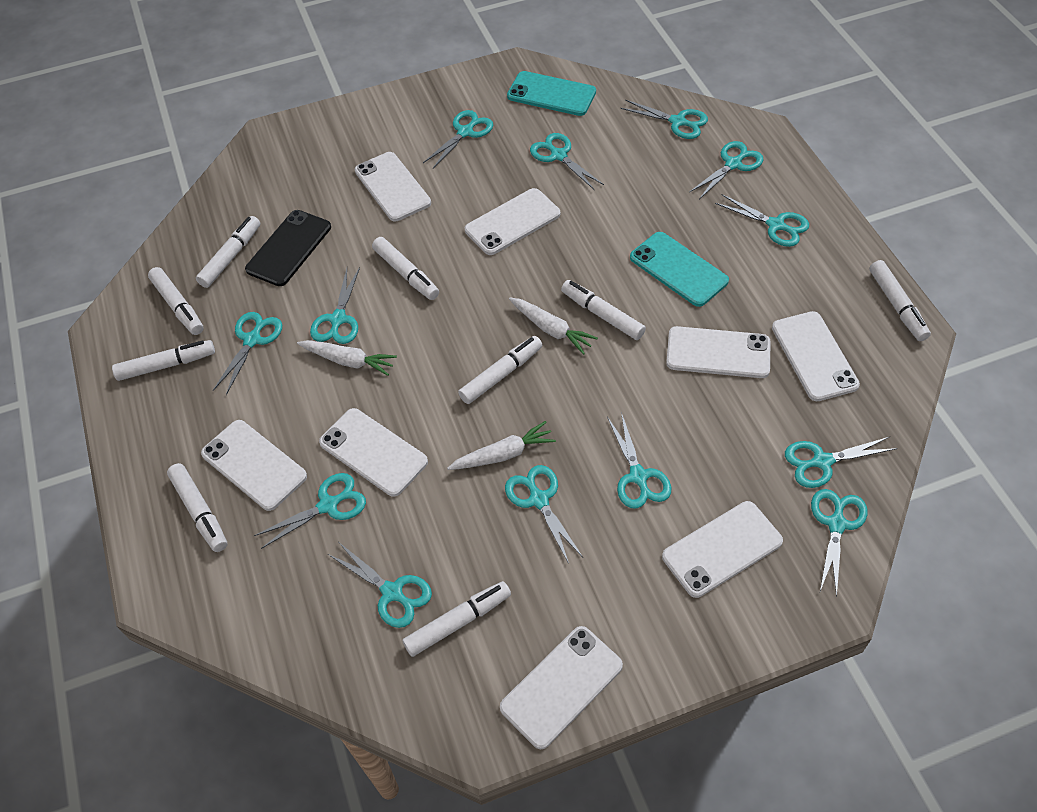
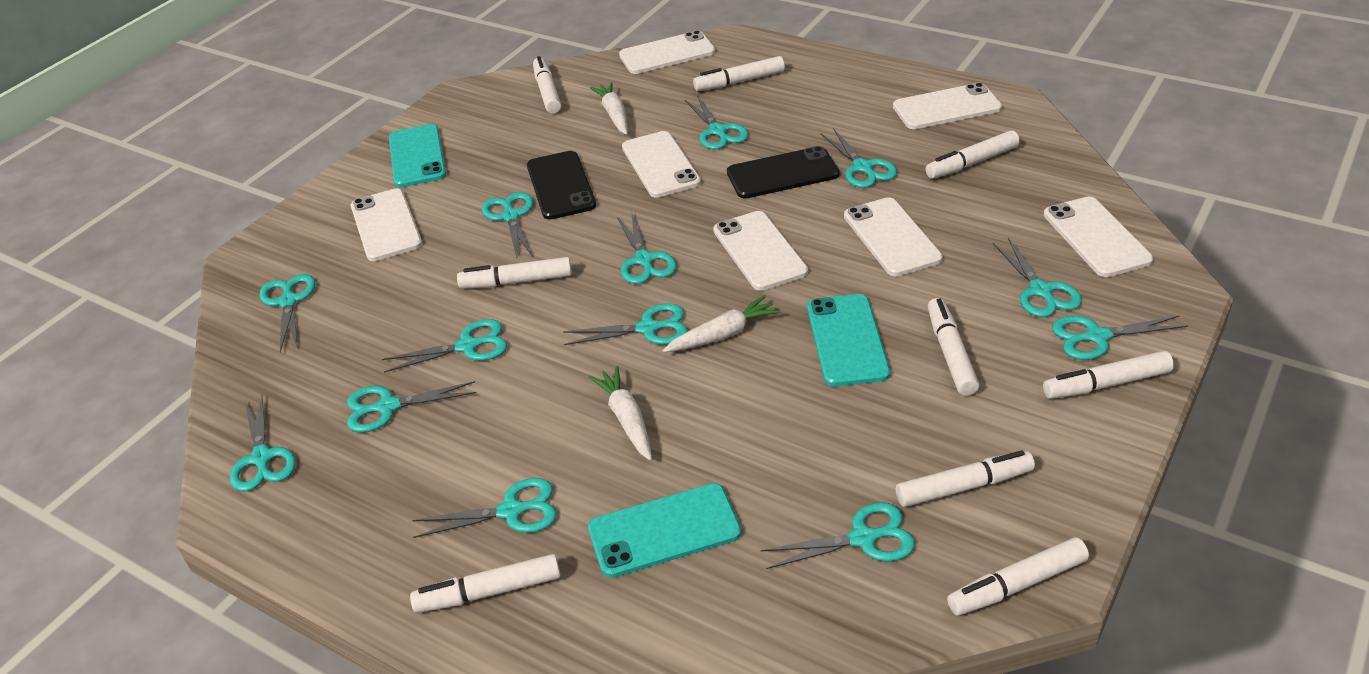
black phone: 1 -> 2
turquoise phone: 2 -> 3
white phone: 8 -> 7

